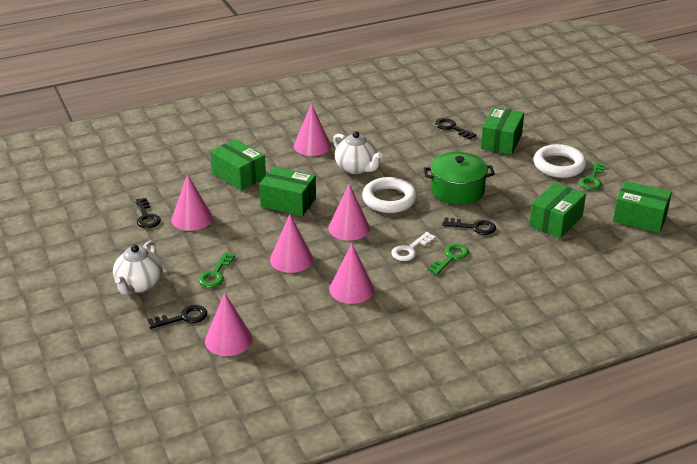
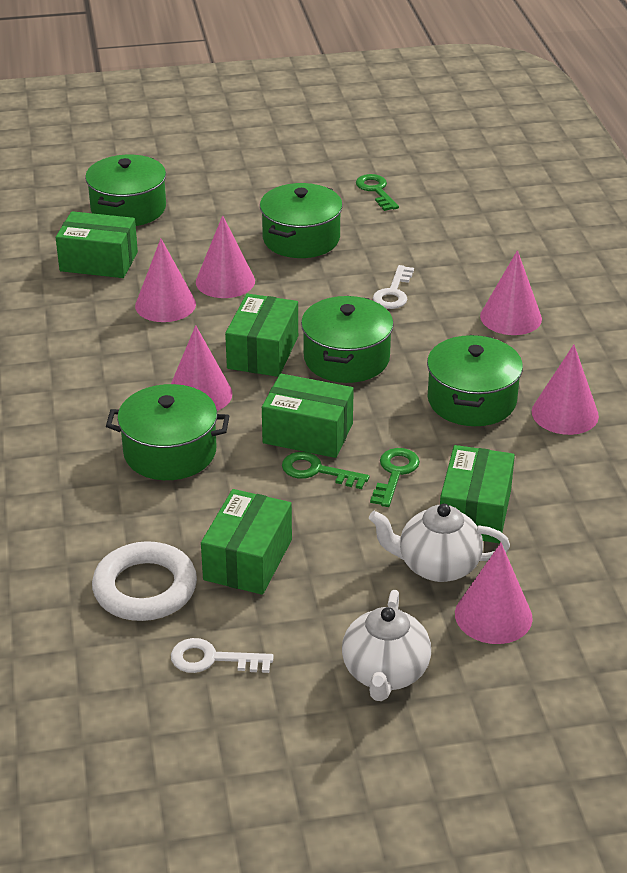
black key: 4 -> 0
green pot: 1 -> 5
white key: 1 -> 2
white ring: 2 -> 1

